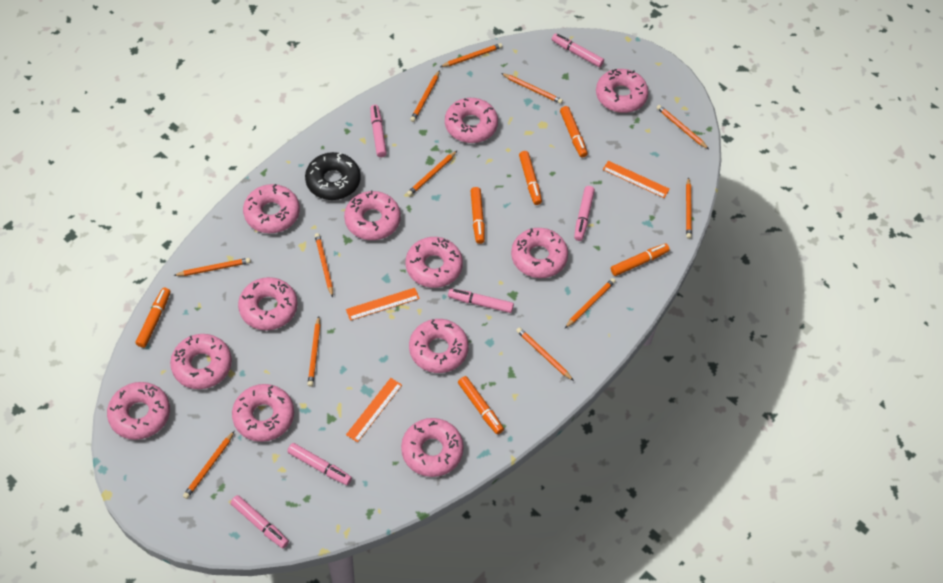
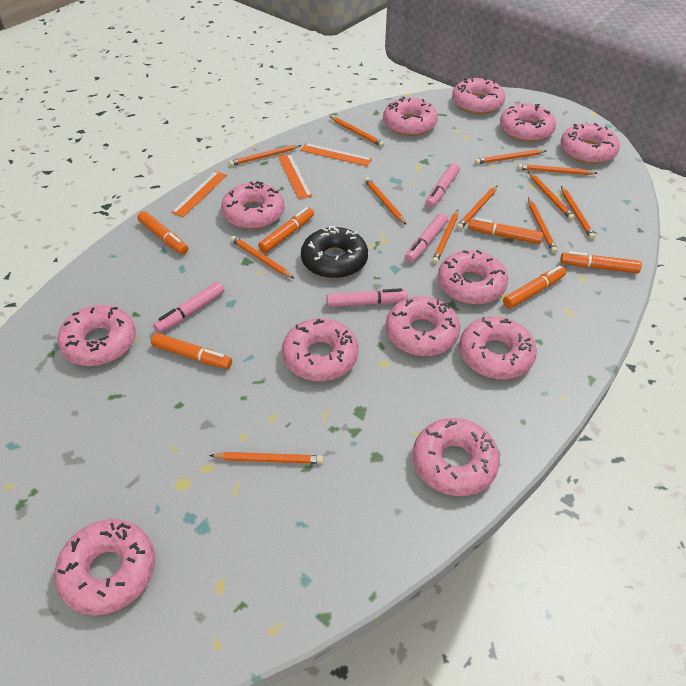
pink marker: 6 -> 4

